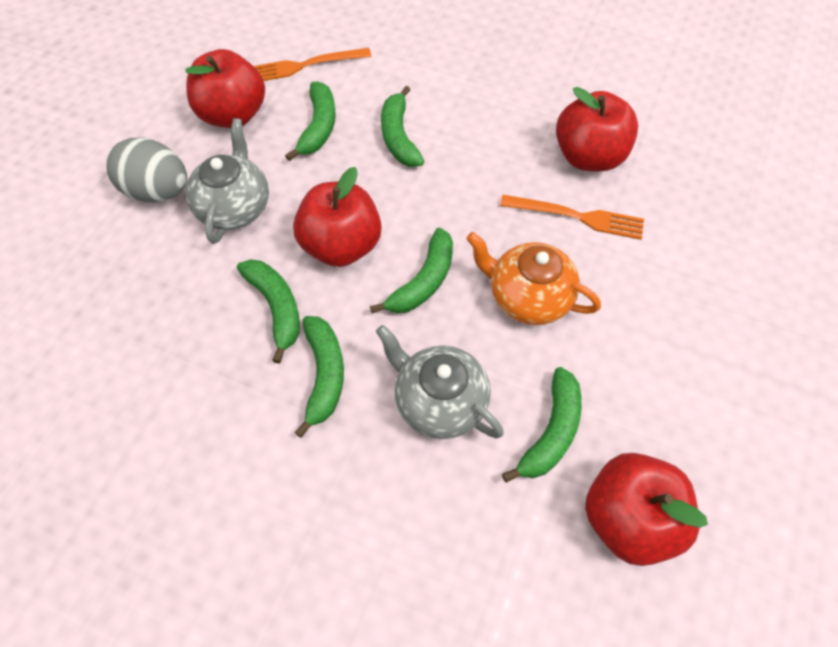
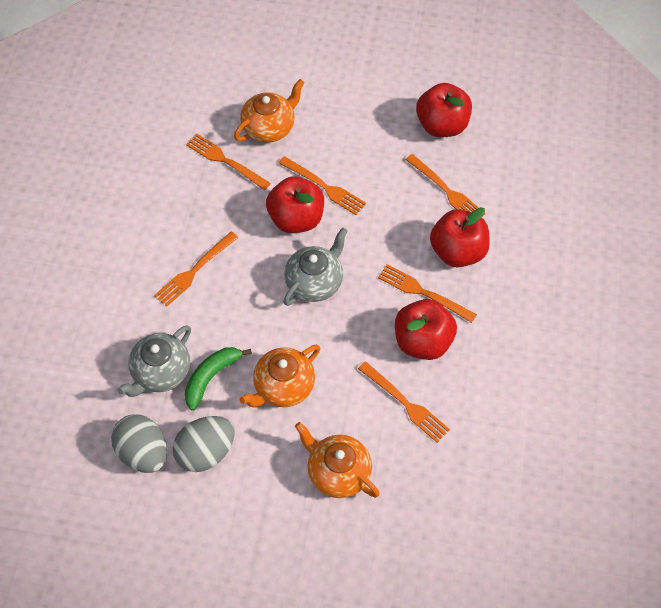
green banana: 6 -> 1
grey egg: 1 -> 2
orange fork: 2 -> 6
orange teapot: 1 -> 3

